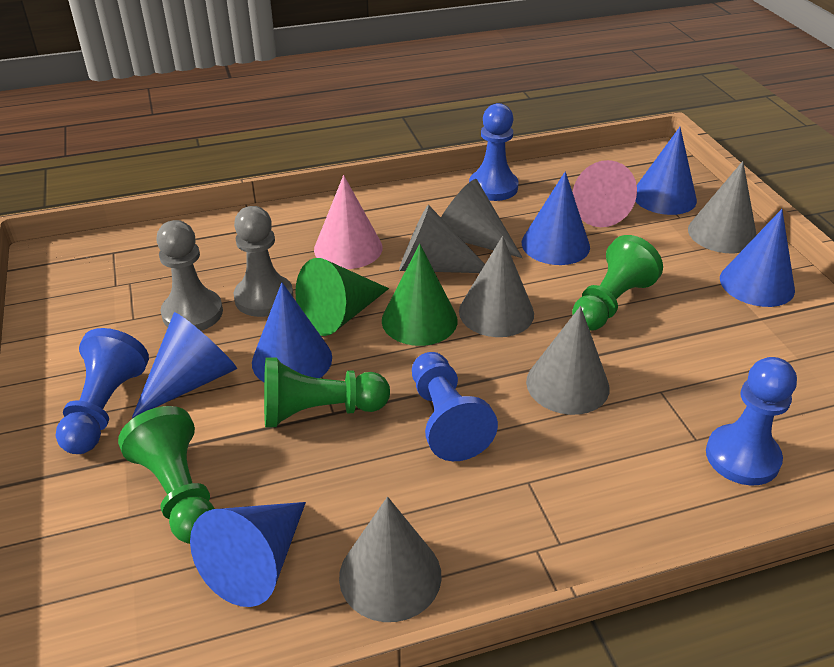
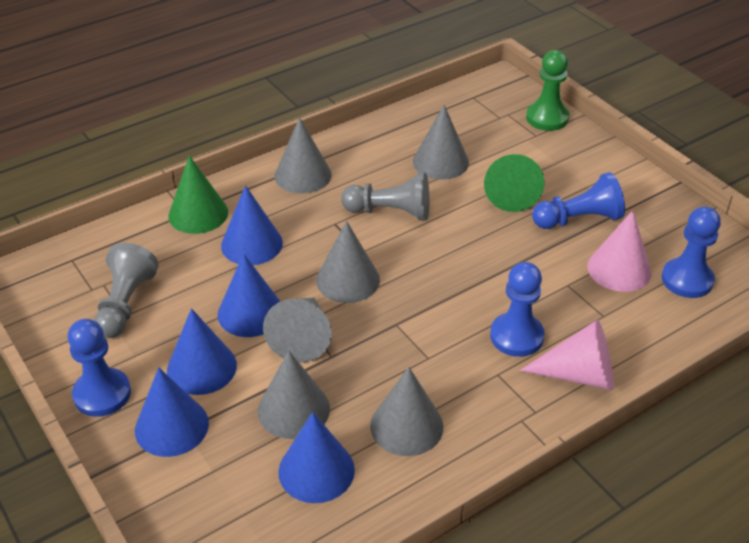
blue cone: 6 -> 5
green pawn: 3 -> 1

